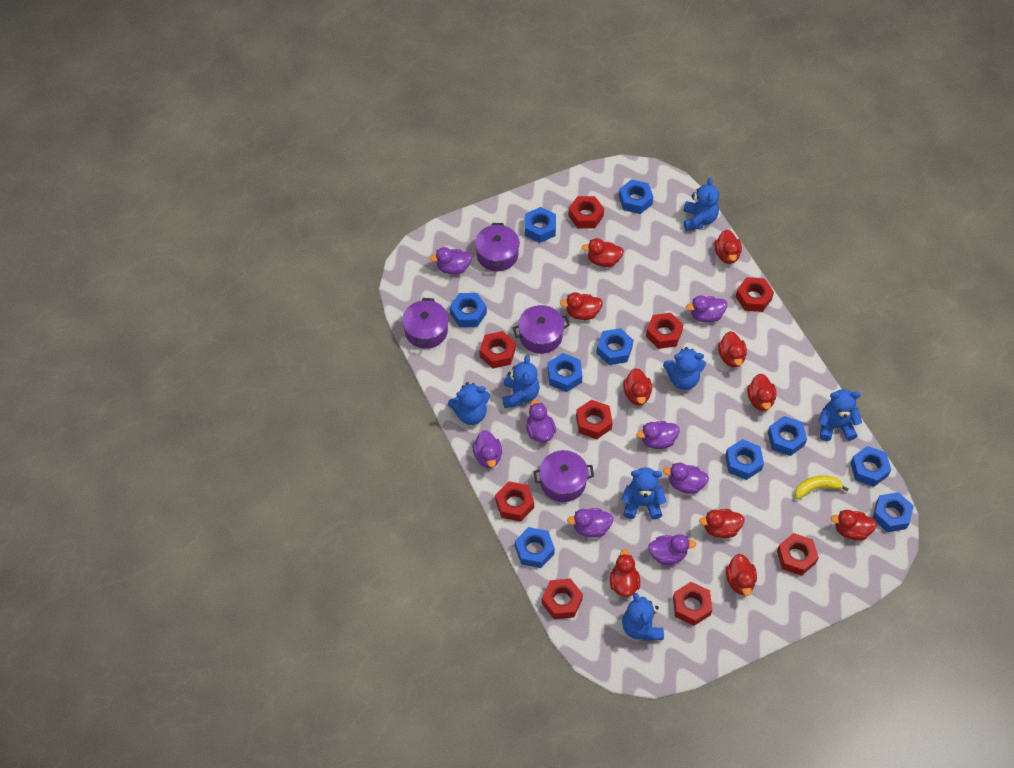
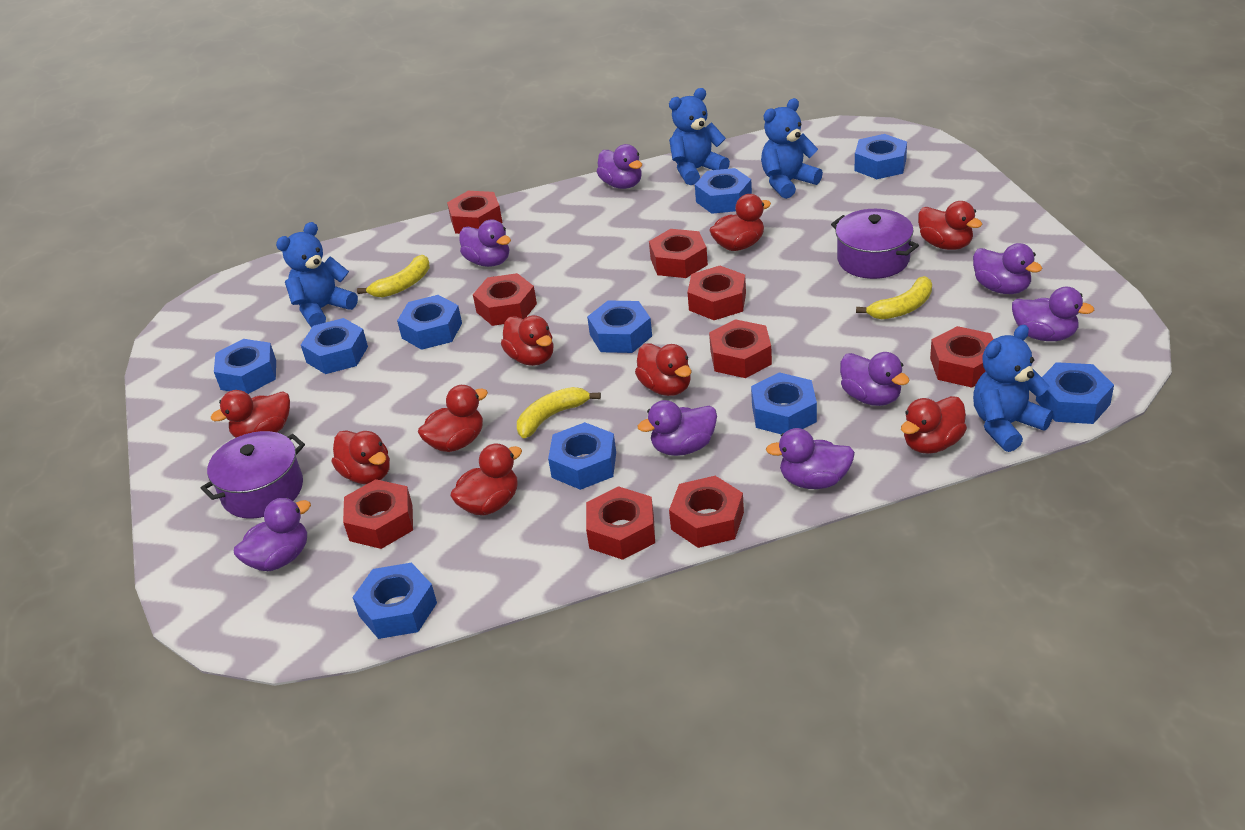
blue teddy bear: 7 -> 4
purple pot: 4 -> 2
red duck: 10 -> 9
yellow banana: 1 -> 3

